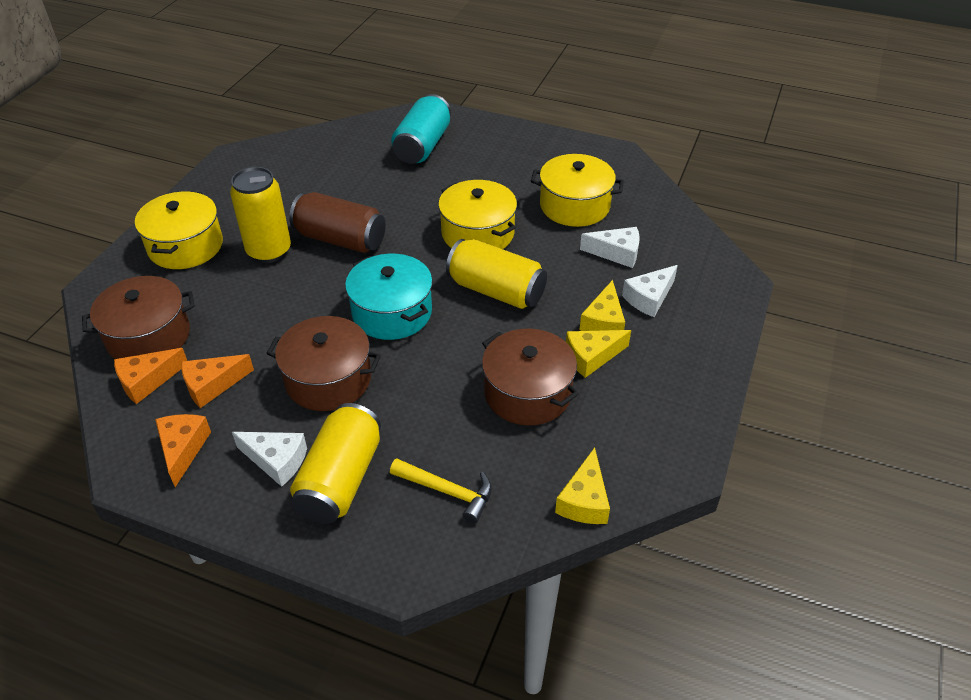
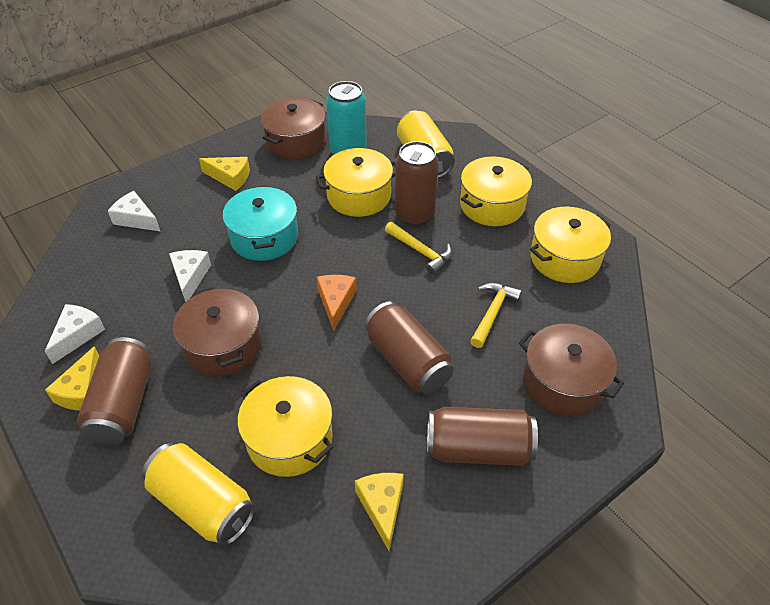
brown can: 1 -> 4
orange cheese: 3 -> 1
yellow can: 3 -> 2
yellow hammer: 1 -> 2
yellow pot: 3 -> 4

